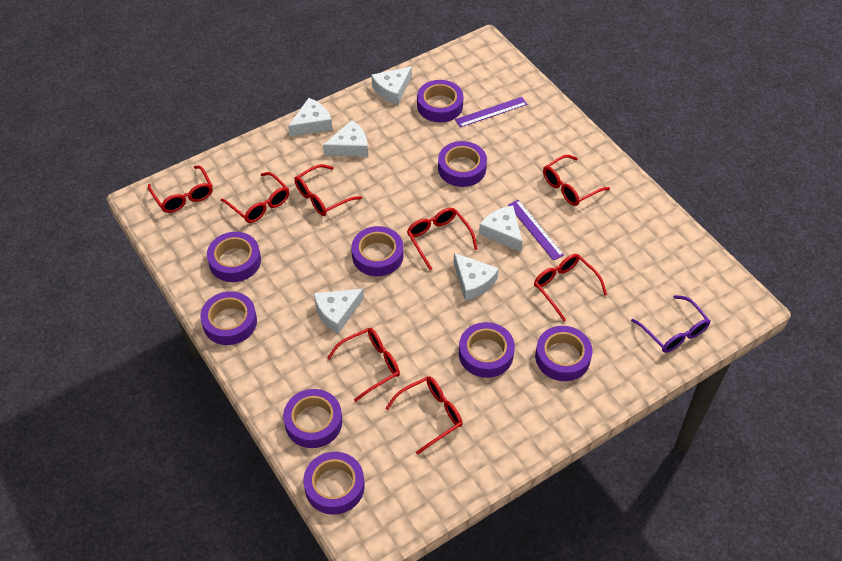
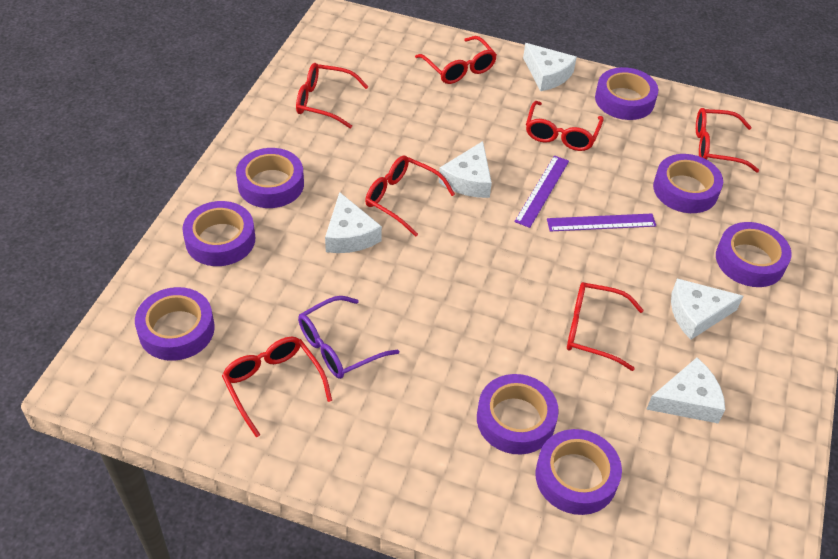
purple tape: 9 -> 8
red glasses: 8 -> 7
white cheese: 6 -> 5

